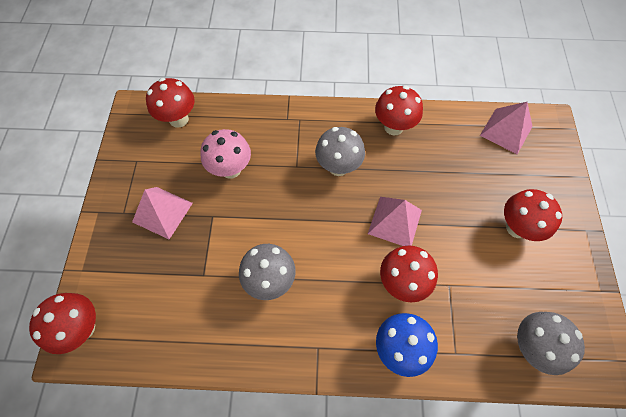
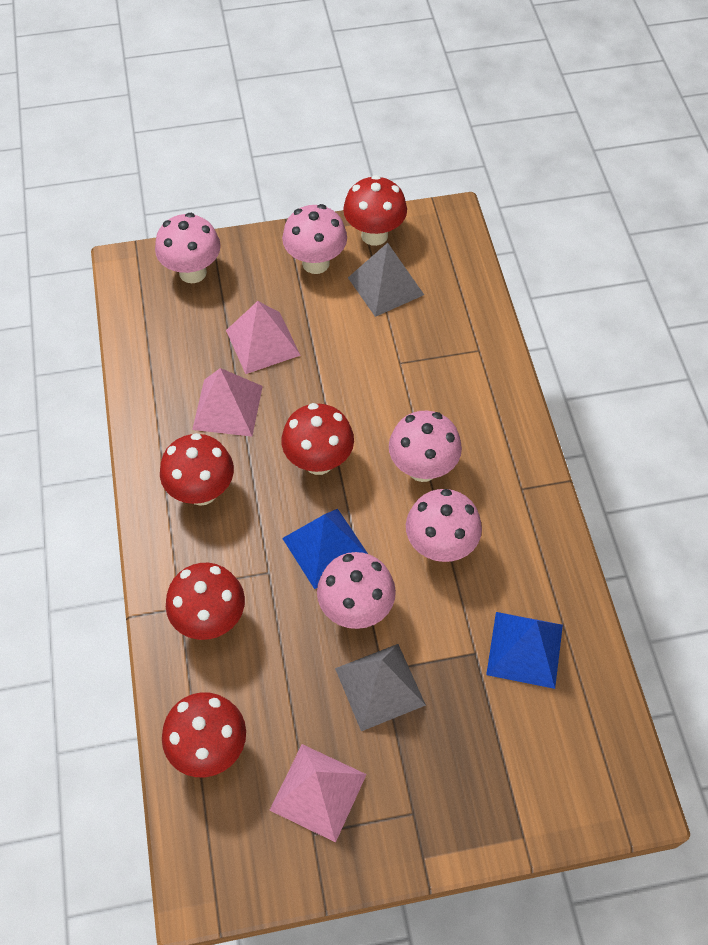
blue mushroom: 1 -> 0
blue pyramid: 0 -> 2
grey mushroom: 3 -> 0
grey pyramid: 0 -> 2
pink mushroom: 1 -> 5

